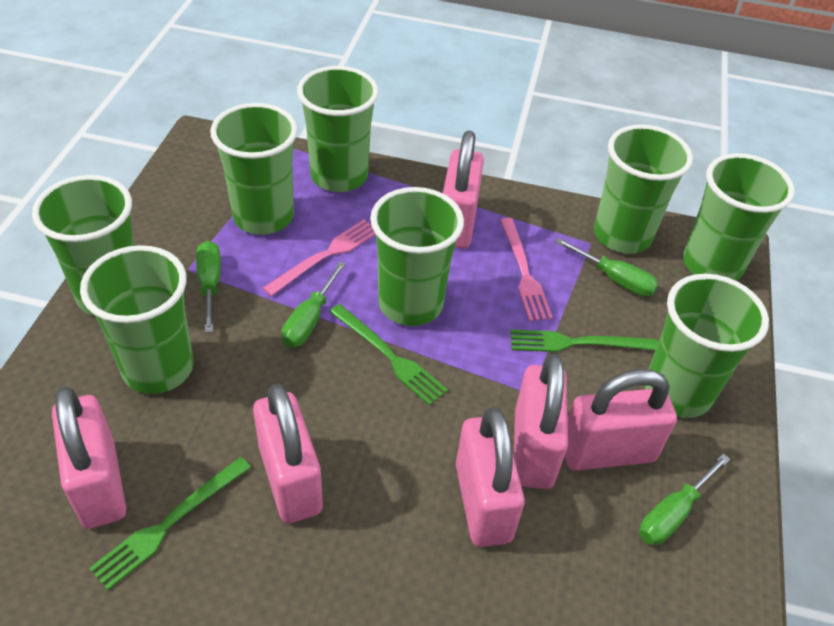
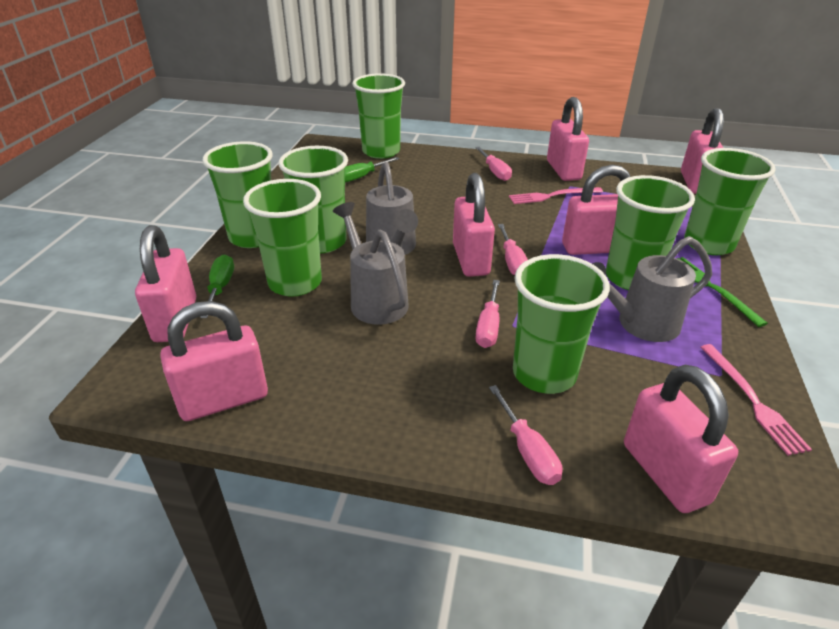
green cup: 8 -> 7
green fork: 3 -> 1
green screwdriver: 4 -> 2
grey watering can: 0 -> 3
pink padlock: 6 -> 7
pink screwdriver: 0 -> 4

